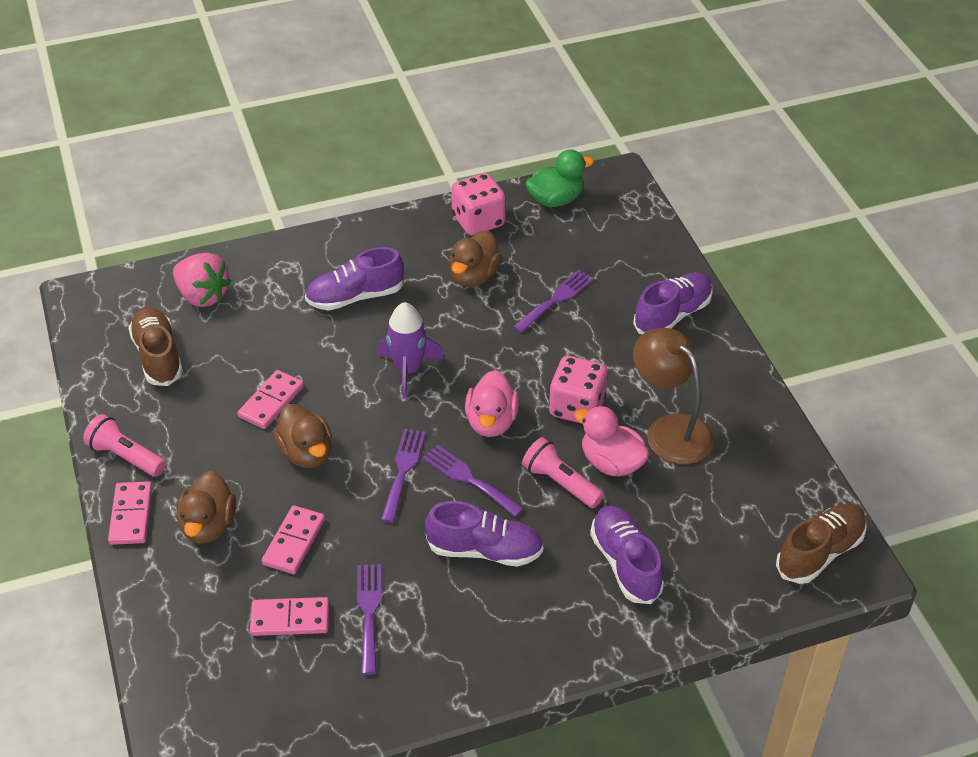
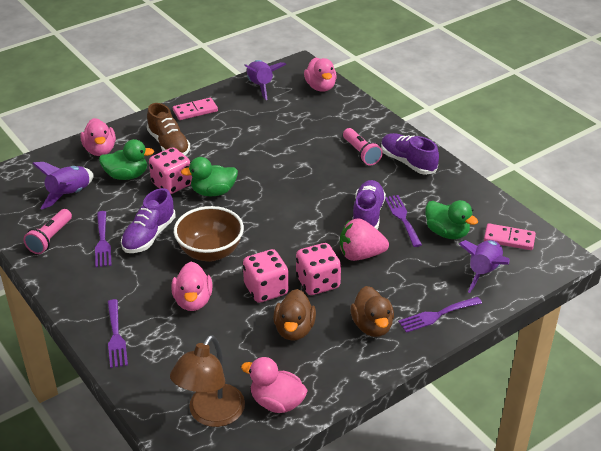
brown bowl: 0 -> 1
brown duck: 3 -> 2
brown shoe: 2 -> 1
green duck: 1 -> 3
pink dice: 2 -> 3
pink domino: 4 -> 2
pink duck: 2 -> 4
purple rocket: 1 -> 3
purple shoe: 4 -> 3

